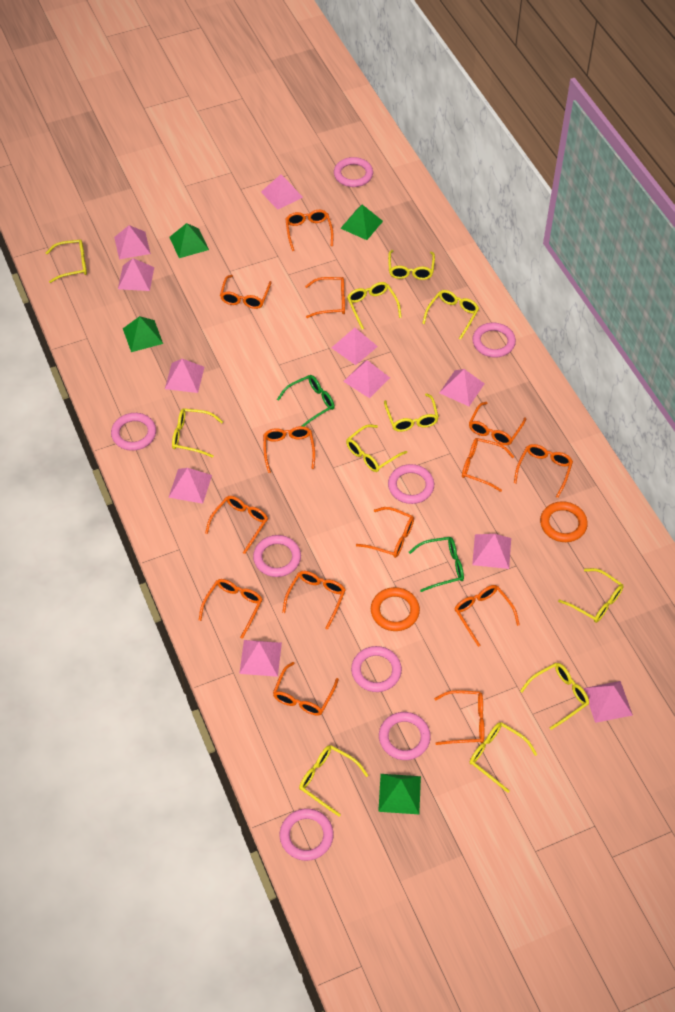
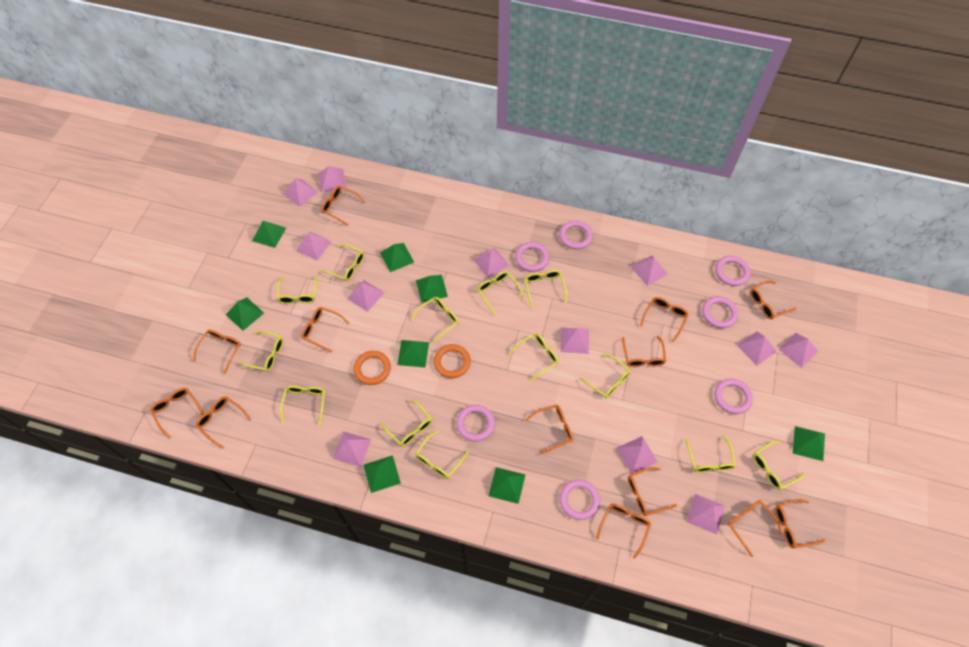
green glasses: 2 -> 0
green pyramid: 4 -> 8
orange glasses: 14 -> 13
pink pyramid: 11 -> 12
pink ring: 8 -> 7
yellow glasses: 11 -> 13

